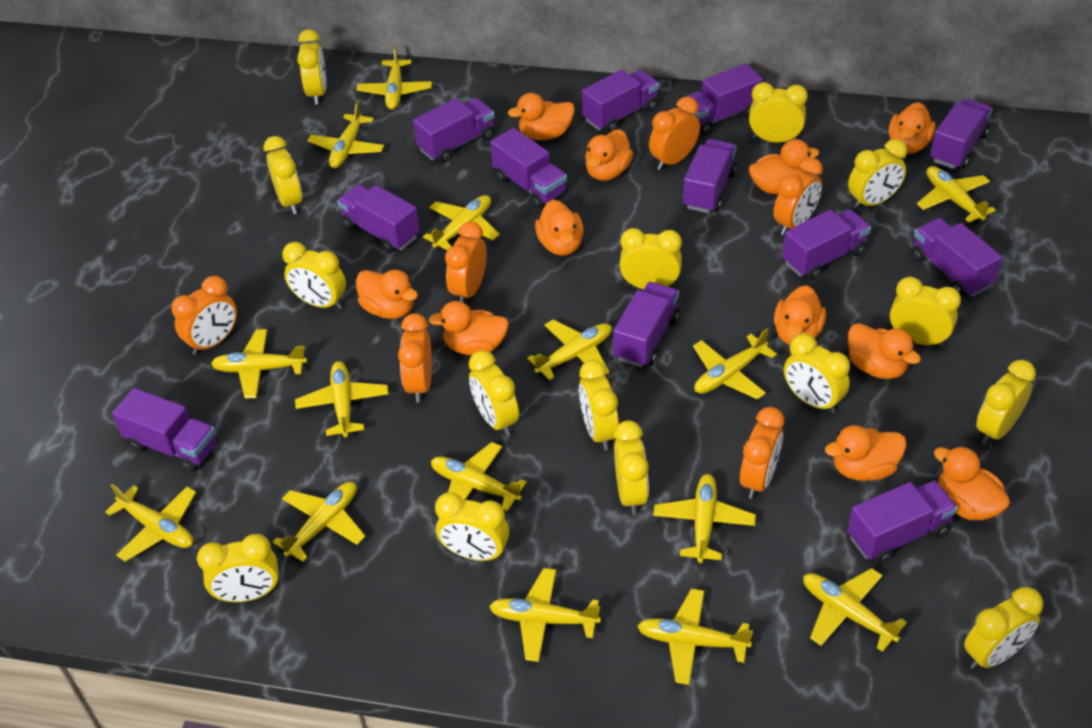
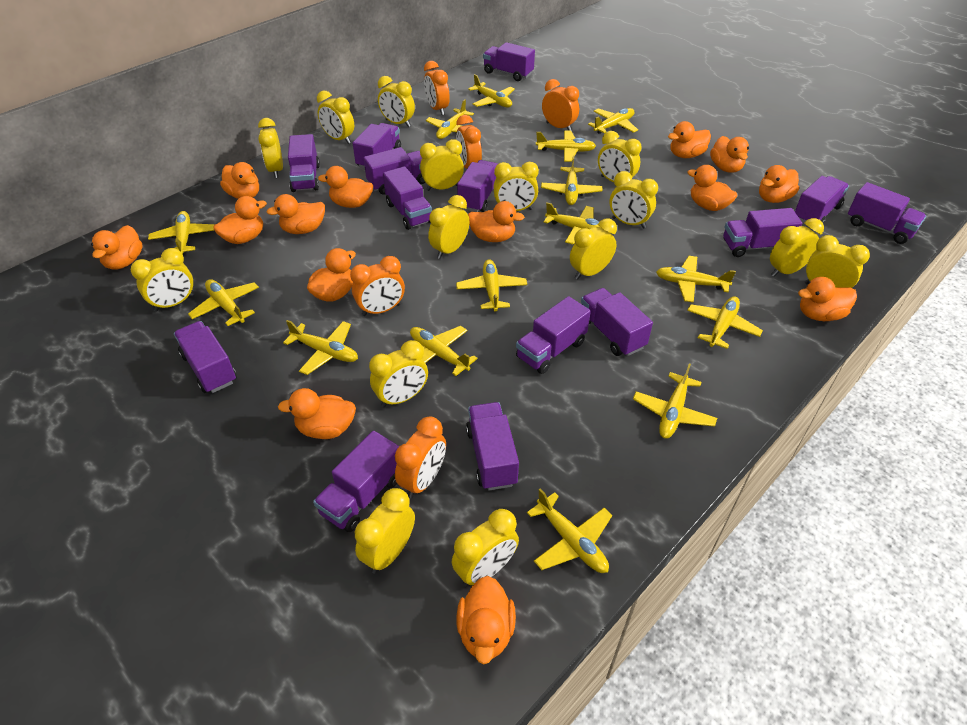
orange clock: 6 -> 5
orange duck: 11 -> 14
purple truck: 12 -> 14

